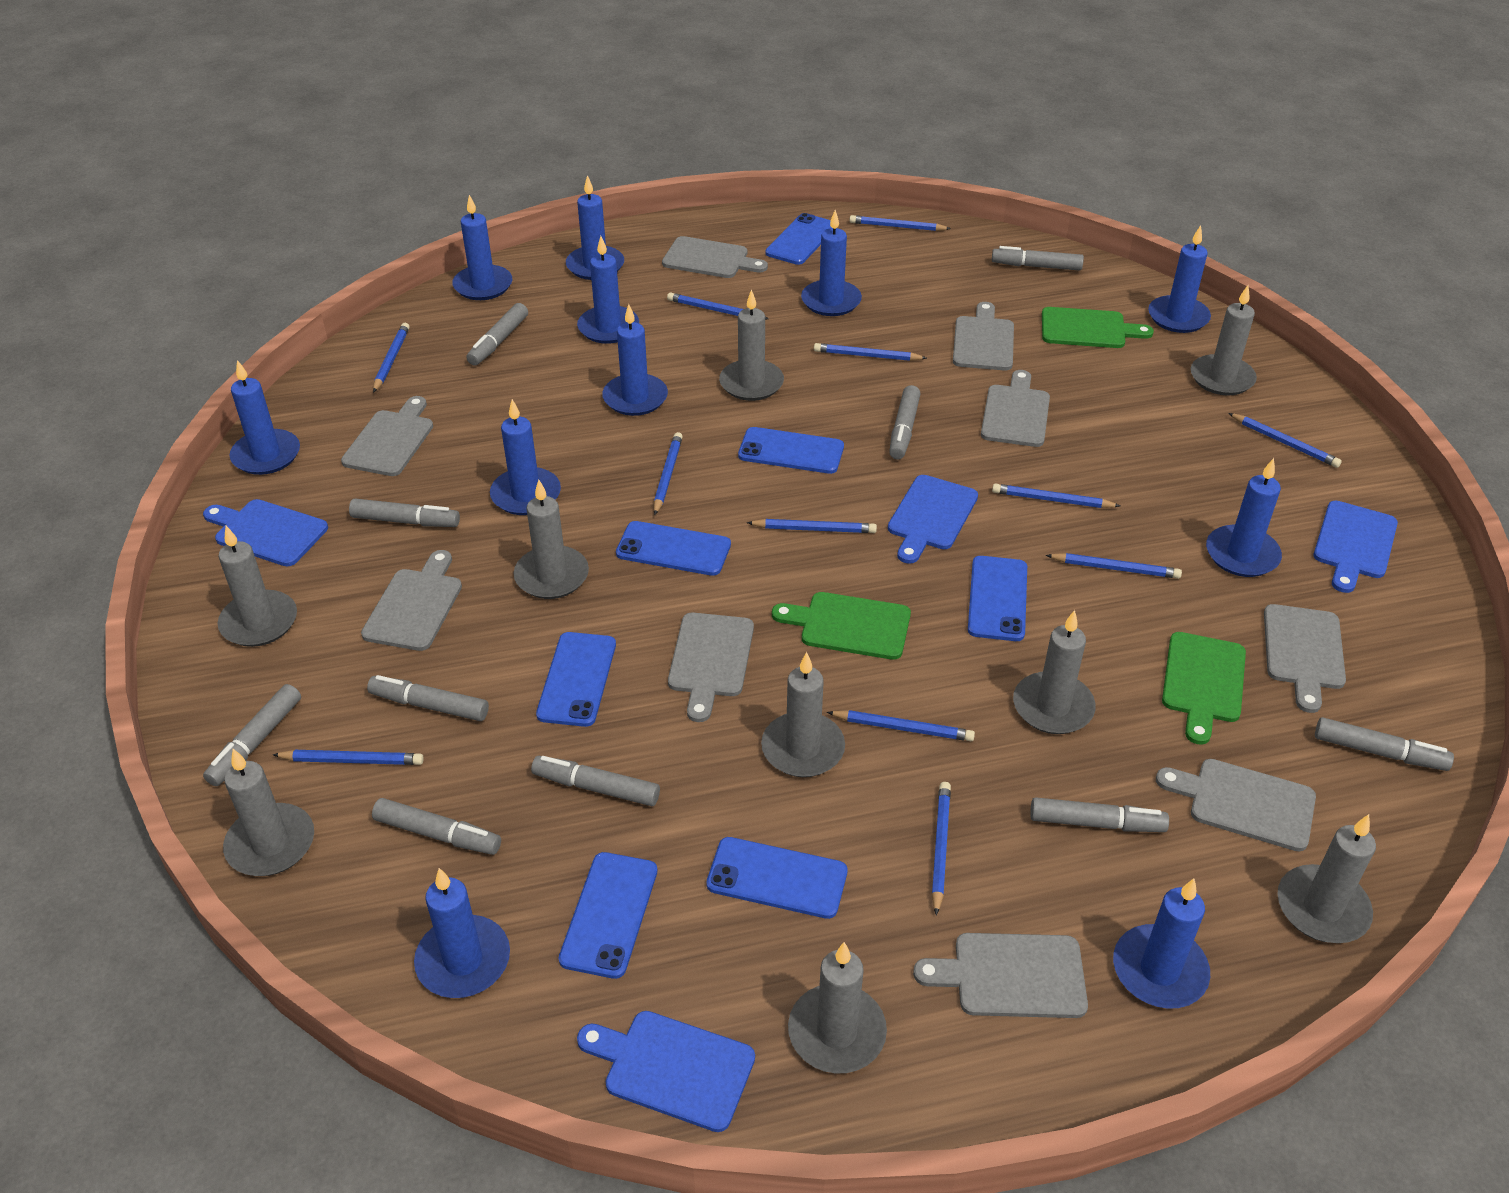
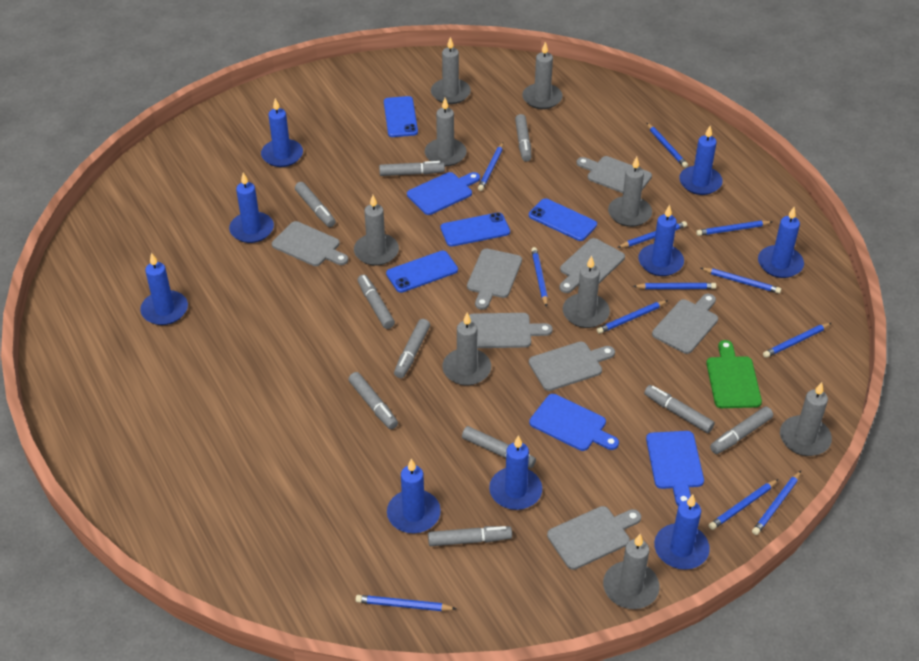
blue candle: 11 -> 9
blue cutting board: 4 -> 3
blue phone: 7 -> 4
green cutting board: 3 -> 1
grey cutting board: 9 -> 8

